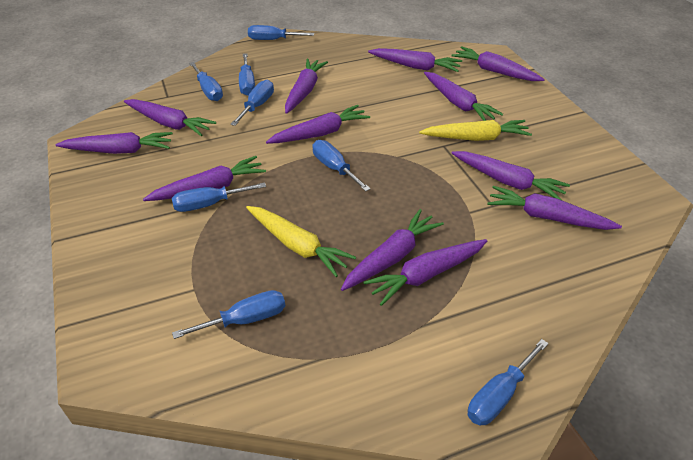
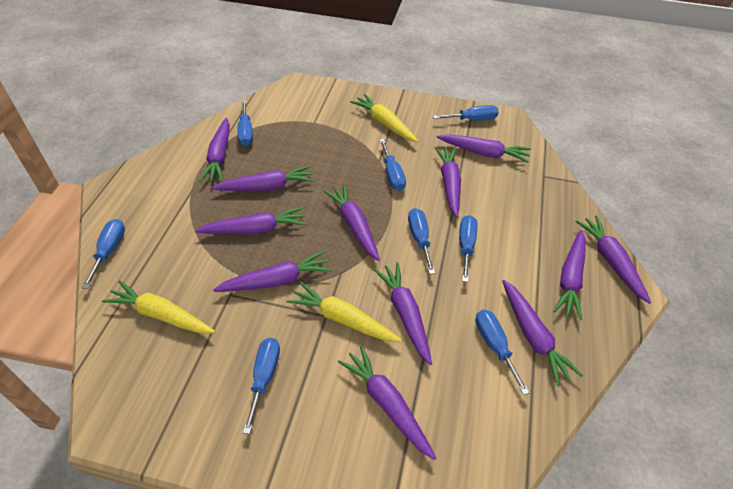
yellow carrot: 2 -> 3

